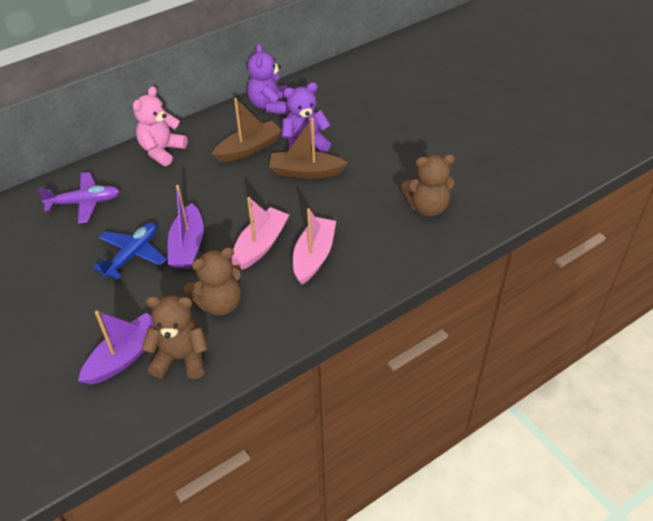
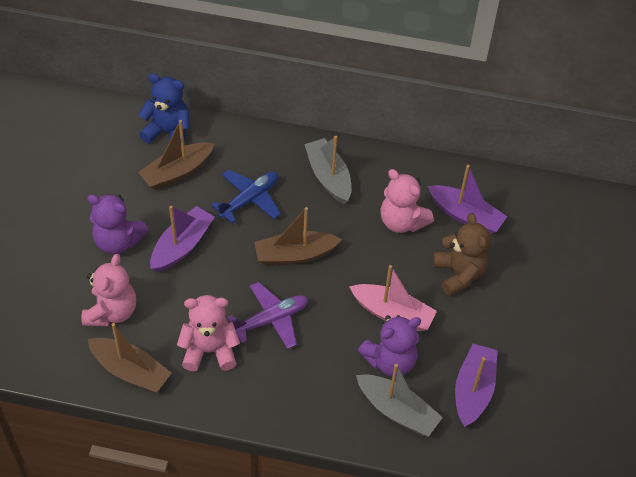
blue teddy bear: 0 -> 1
brown boat: 2 -> 3
brown teddy bear: 3 -> 1
grey boat: 0 -> 2
pink boat: 2 -> 1
pink teddy bear: 1 -> 3
purple boat: 2 -> 3

